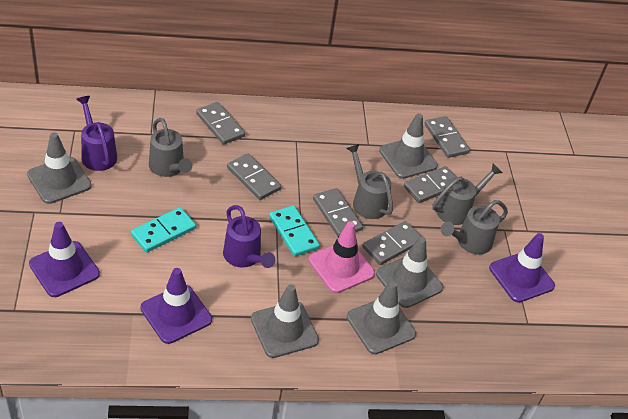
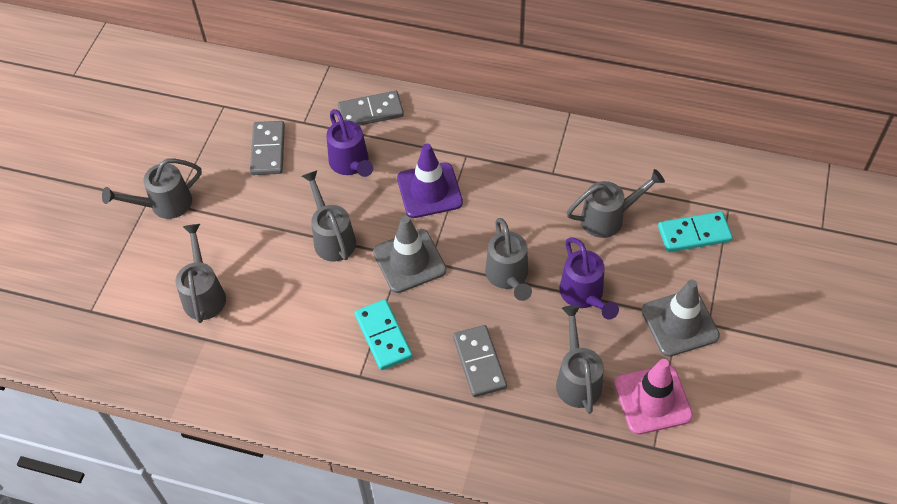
grey domino: 6 -> 3
grey traffic cone: 5 -> 2
grey watering can: 4 -> 6
purple traffic cone: 3 -> 1

